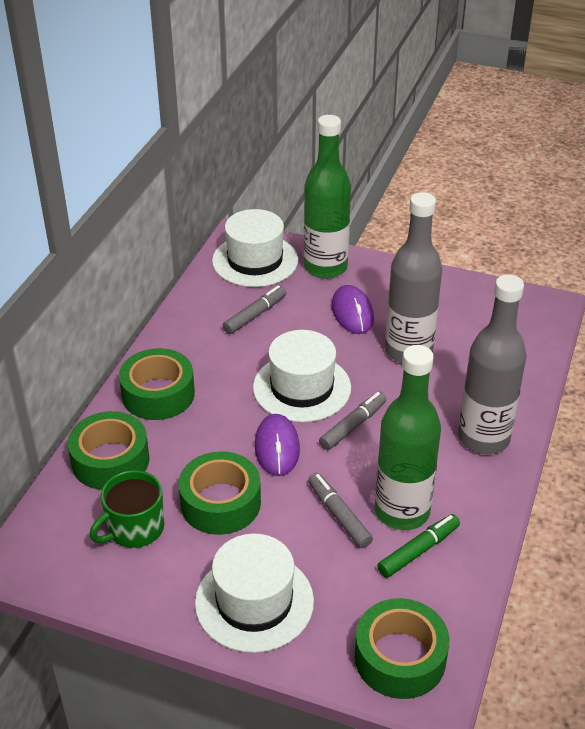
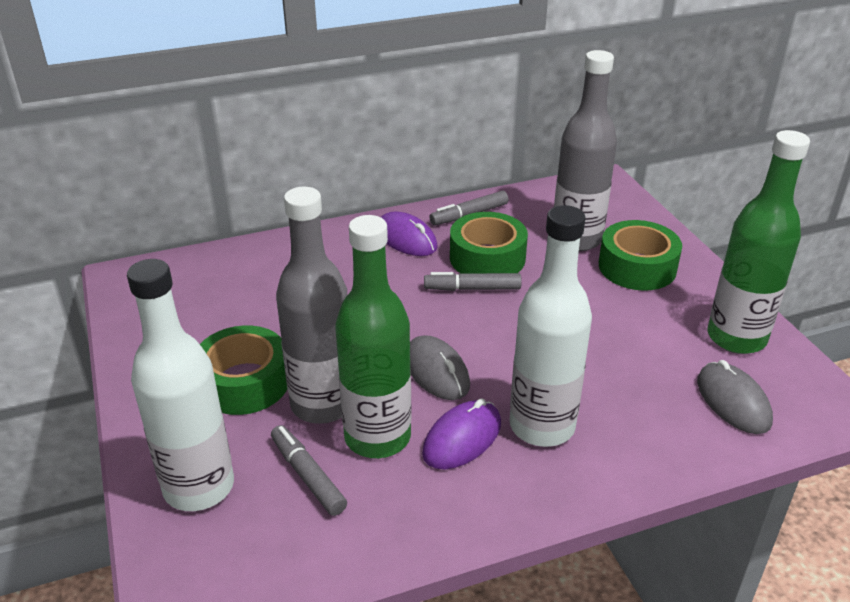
green marker: 1 -> 0
green mug: 1 -> 0
green tape: 4 -> 3
grey mouse: 0 -> 2
white bottle: 0 -> 2
white hat: 3 -> 0

